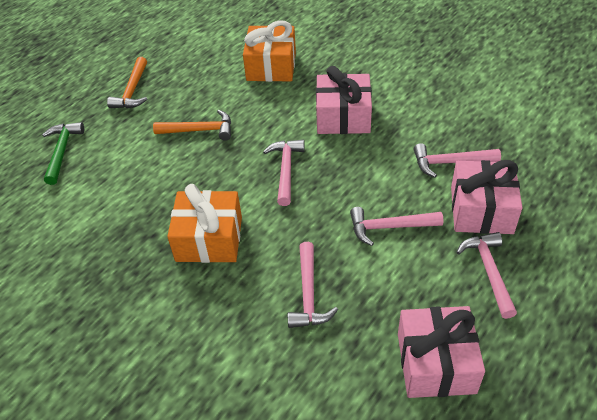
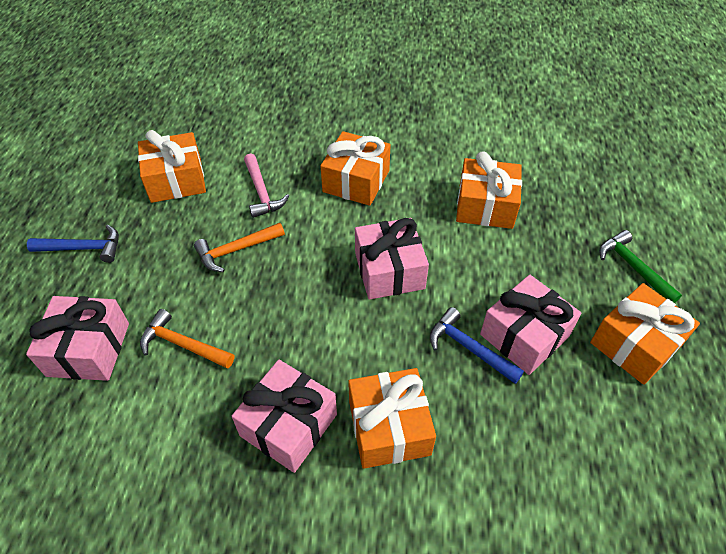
blue hammer: 0 -> 2
orange gift: 2 -> 5
pink gift: 3 -> 4
pink hammer: 5 -> 1

